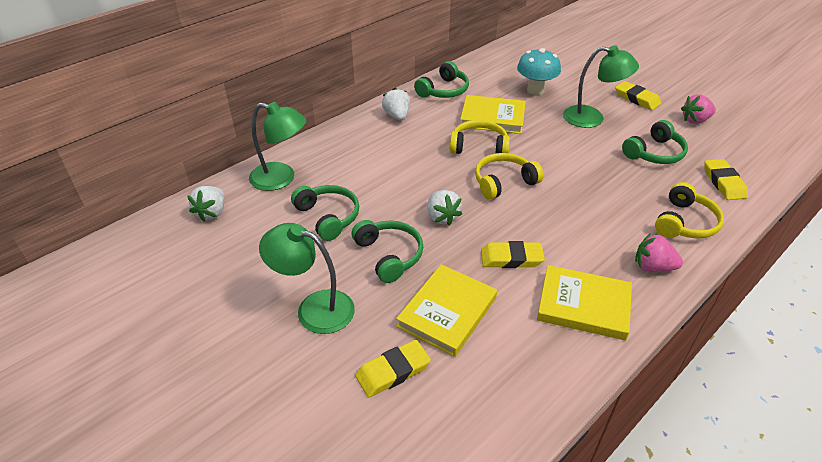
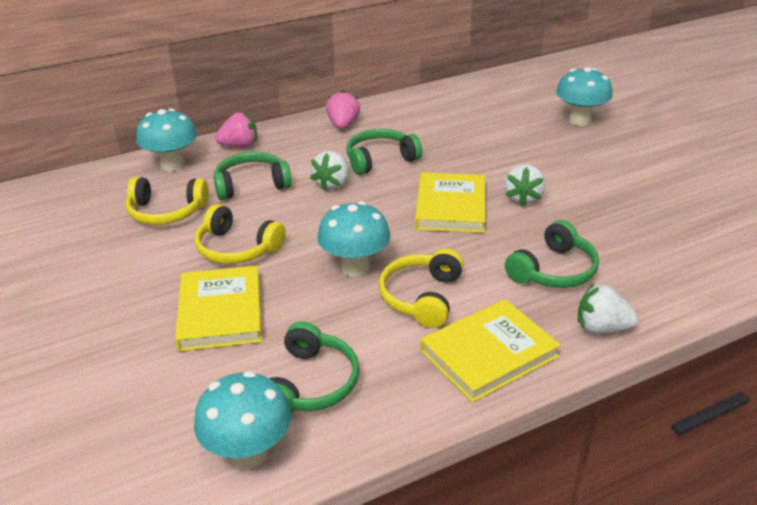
green lamp: 3 -> 0
turquoise mushroom: 1 -> 4
yellow eraser: 4 -> 0

